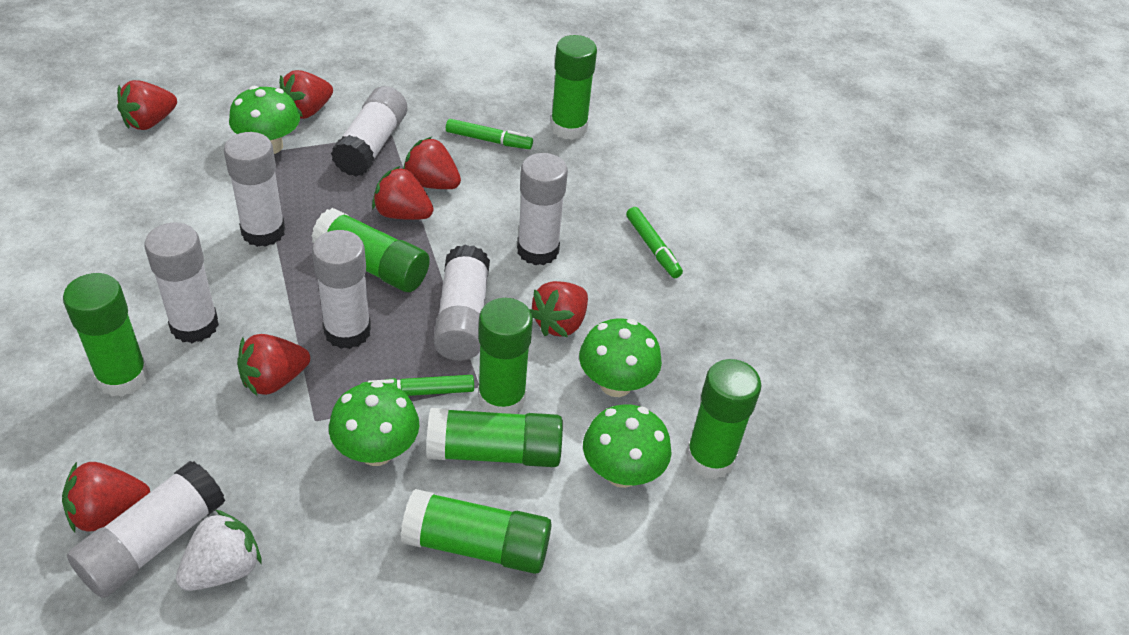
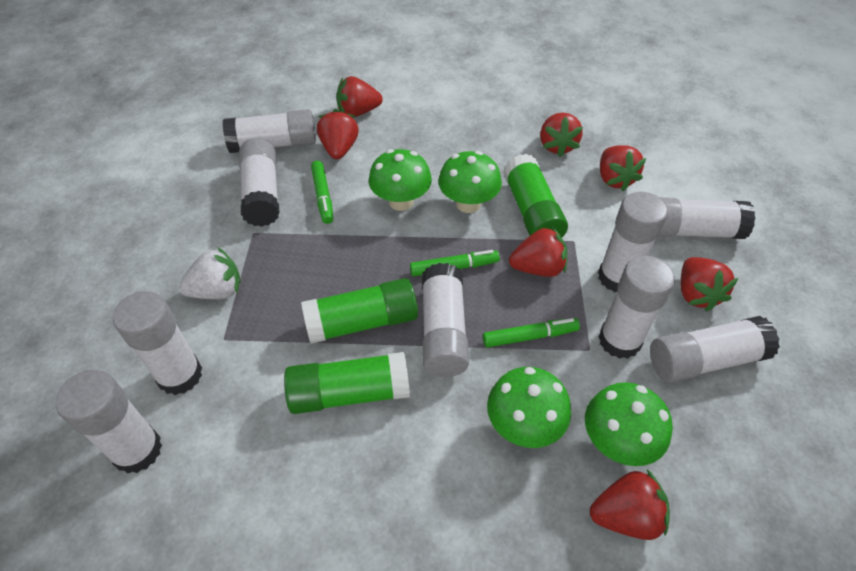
green glue stick: 7 -> 3
white glue stick: 7 -> 9

